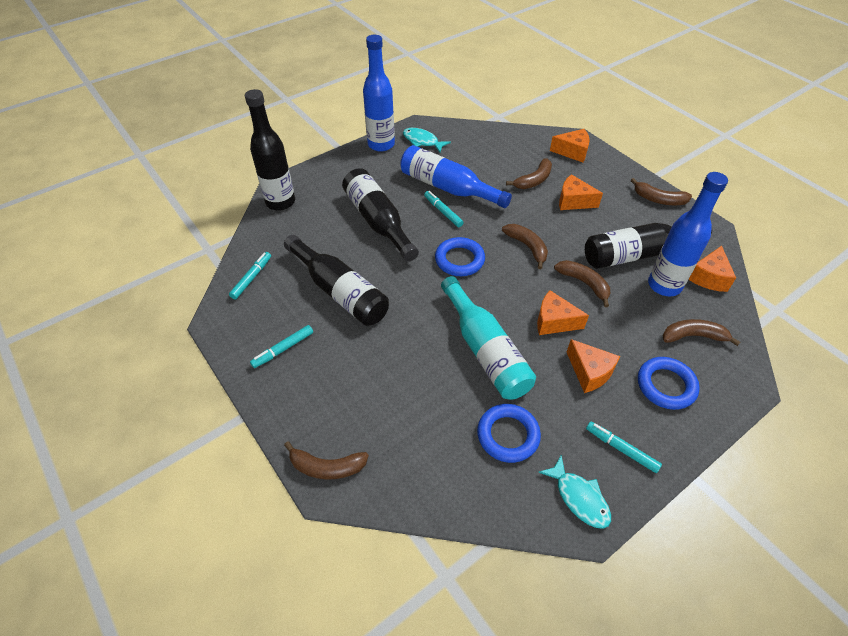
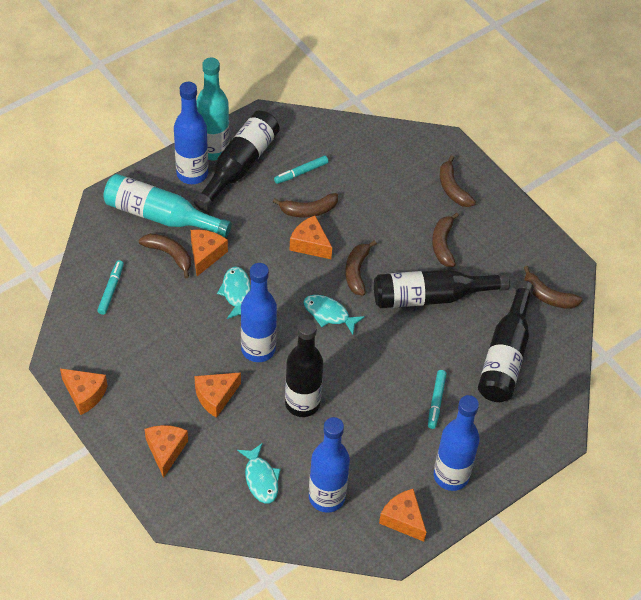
blue bottle: 3 -> 4
blue ring: 3 -> 0
orange cheese: 5 -> 6
turquoise bottle: 1 -> 2
turquoise fish: 2 -> 3
turquoise marker: 4 -> 3

